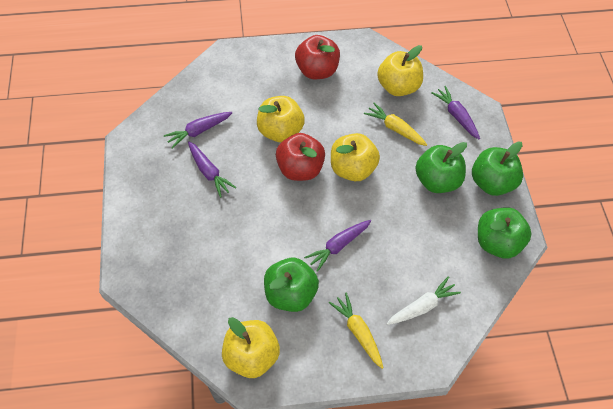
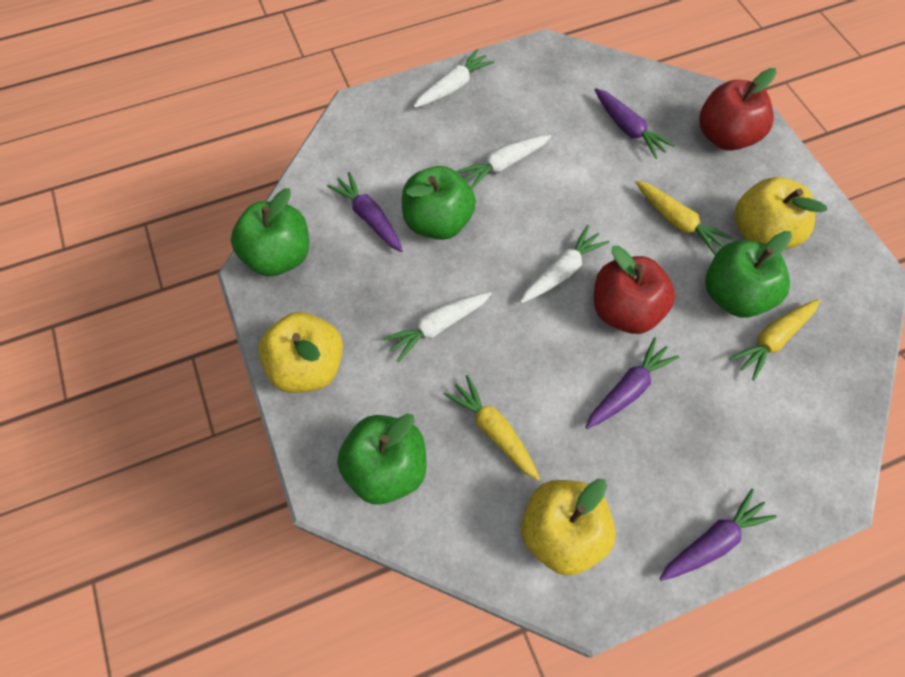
white carrot: 1 -> 4
yellow apple: 4 -> 3
yellow carrot: 2 -> 3

